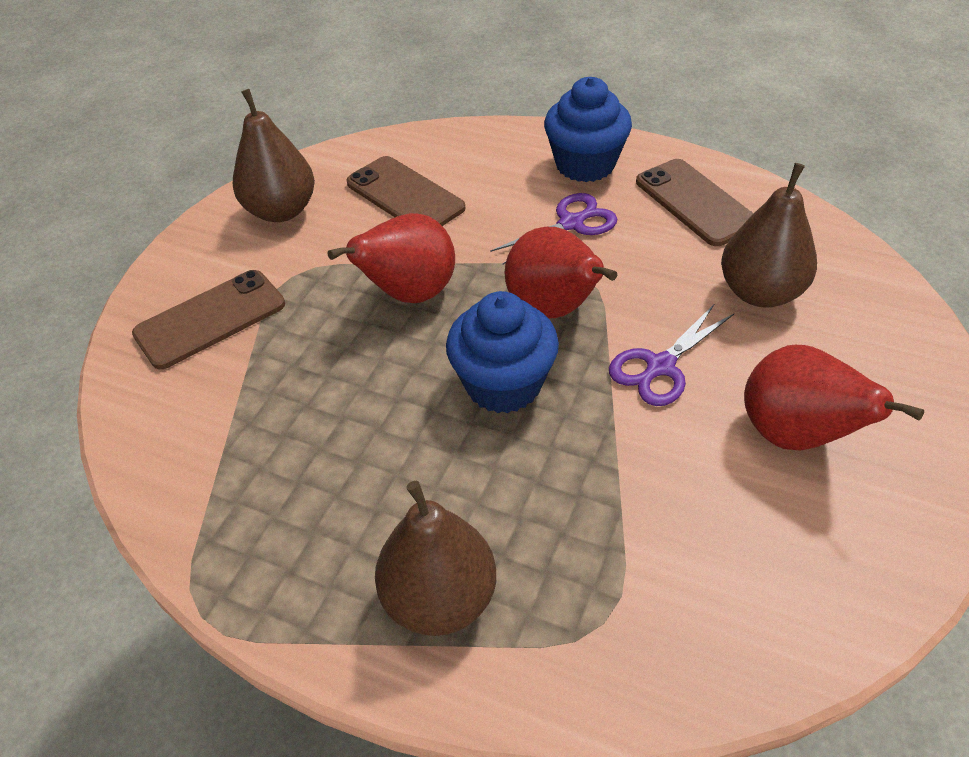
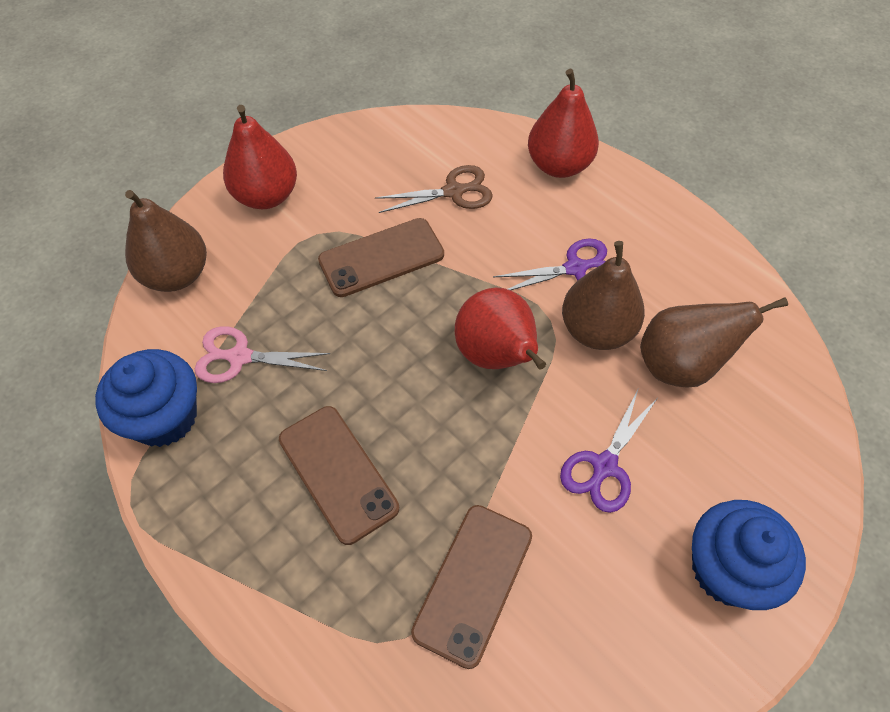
brown scissors: 0 -> 1
pink scissors: 0 -> 1

